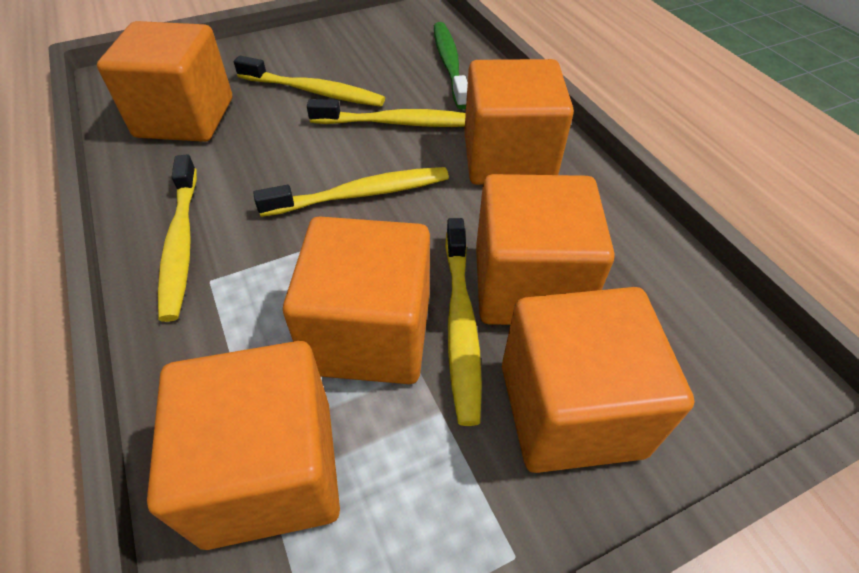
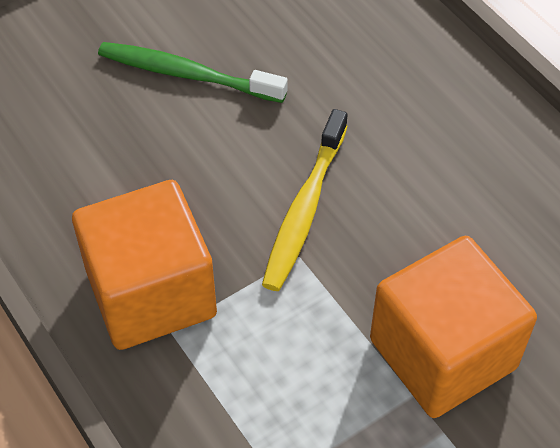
orange cube: 6 -> 2
yellow toothbrush: 5 -> 1

